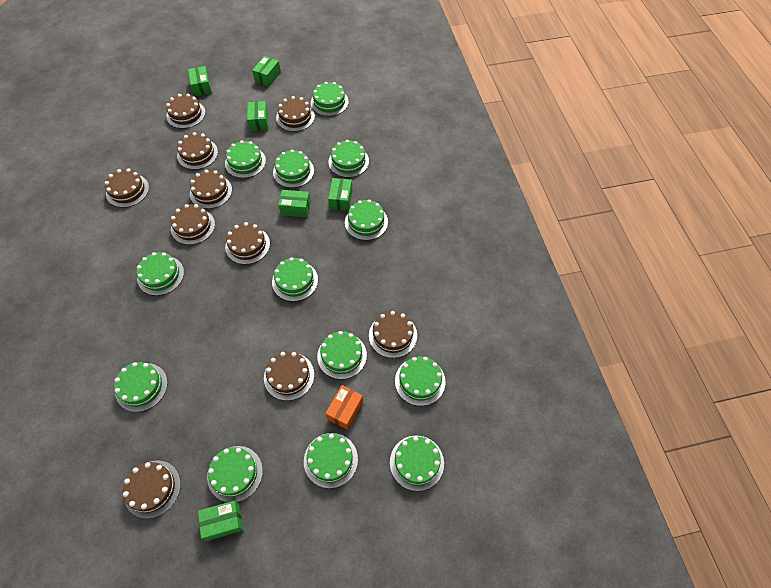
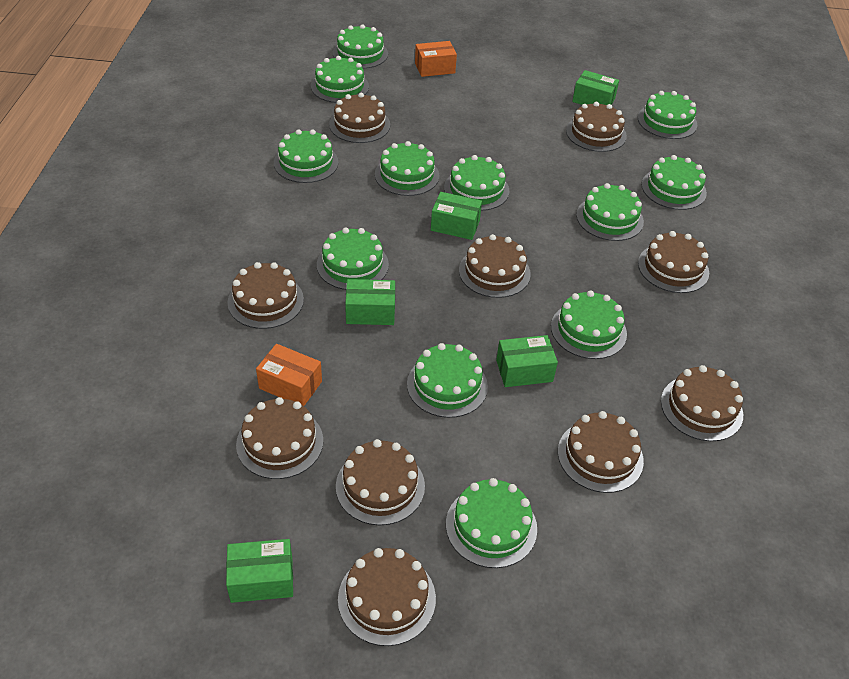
green box: 6 -> 5
green cake: 13 -> 12
orange box: 1 -> 2

